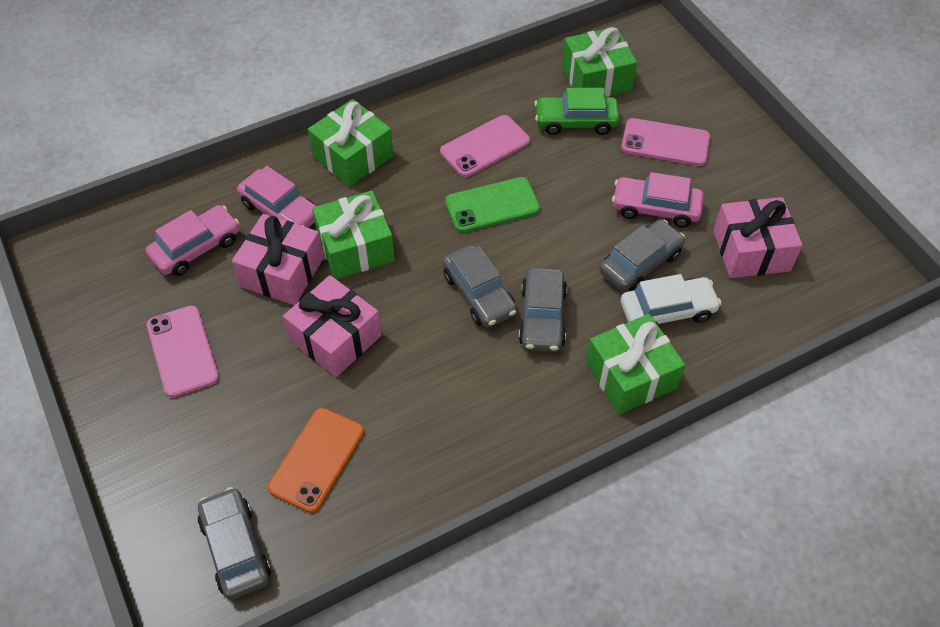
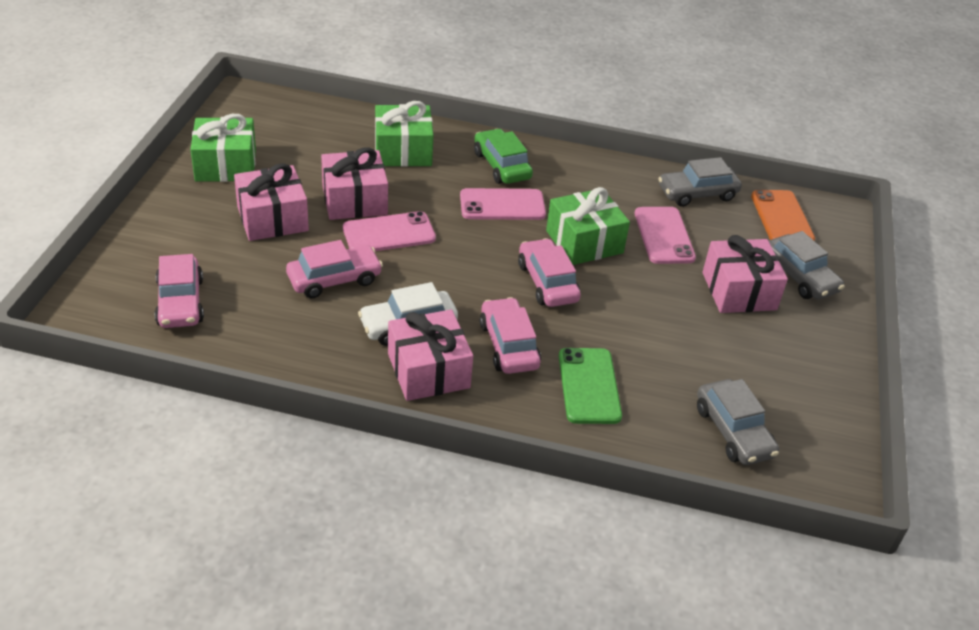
green gift: 4 -> 3
grey car: 4 -> 3
pink car: 3 -> 4
pink gift: 3 -> 4

